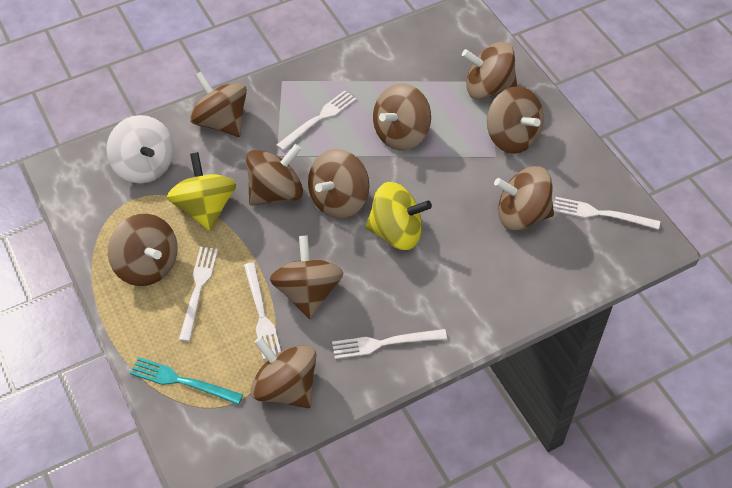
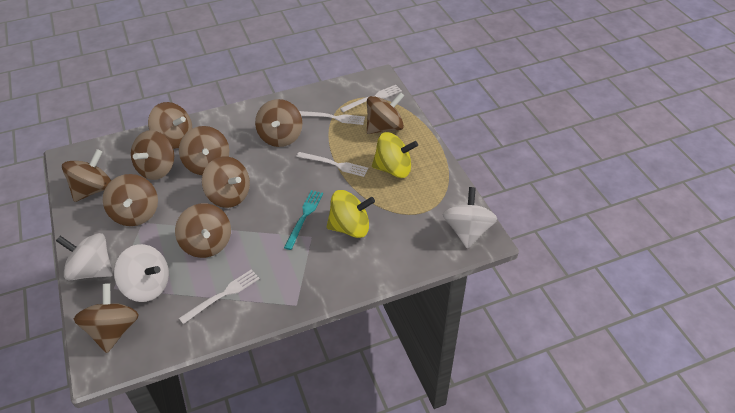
white fork: 5 -> 4
white spinning top: 1 -> 3

